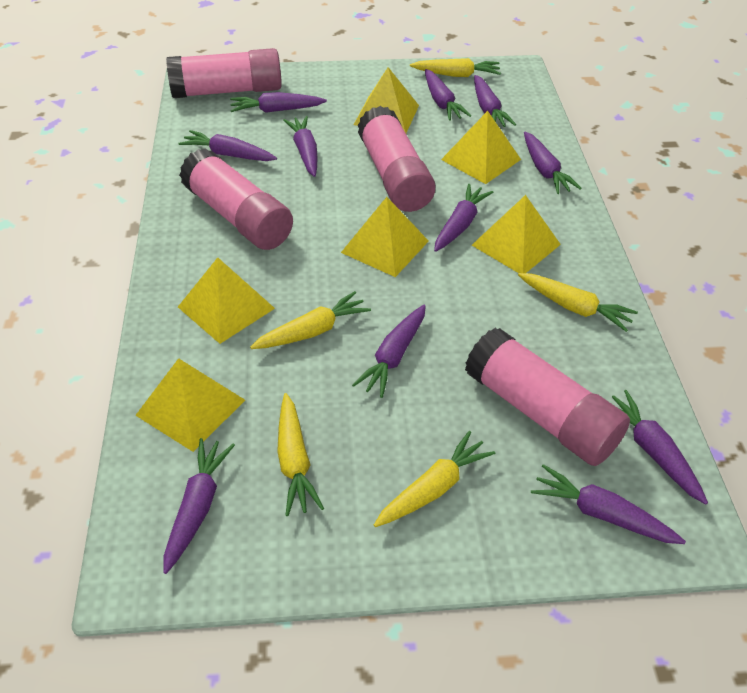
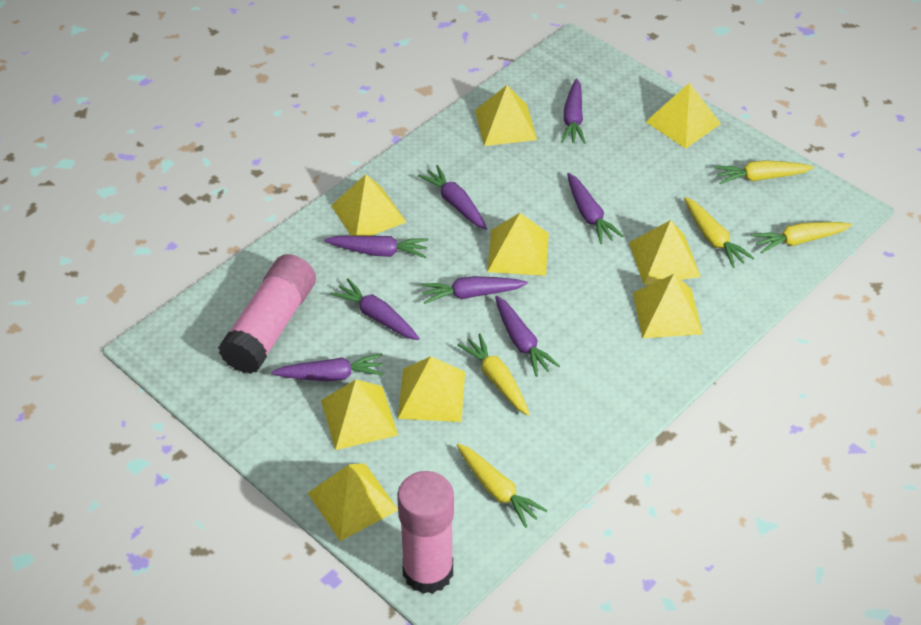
pink glue stick: 4 -> 2
purple carrot: 11 -> 8
yellow pyramid: 6 -> 9

